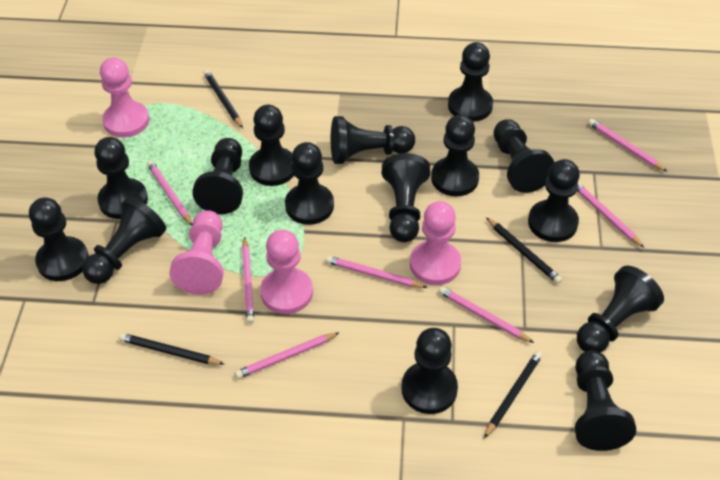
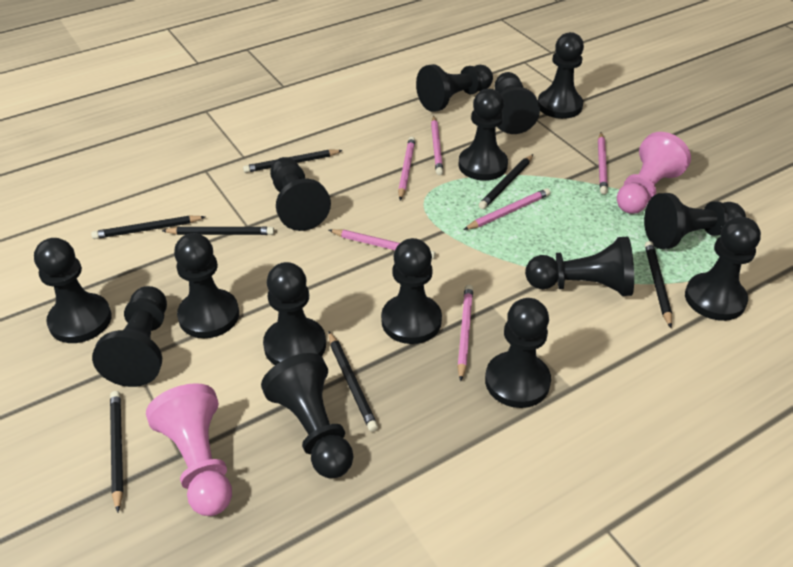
black pencil: 4 -> 7
pink pawn: 4 -> 2
pink pencil: 7 -> 6

